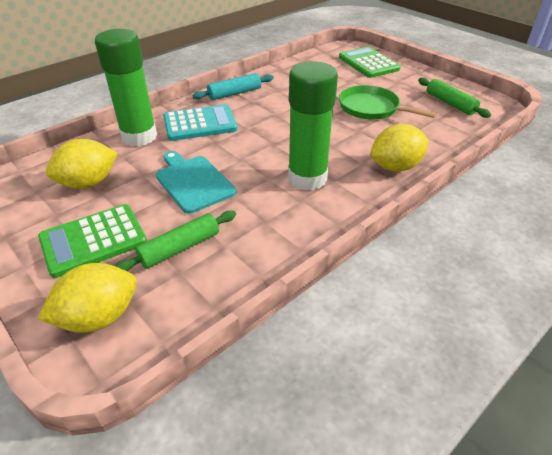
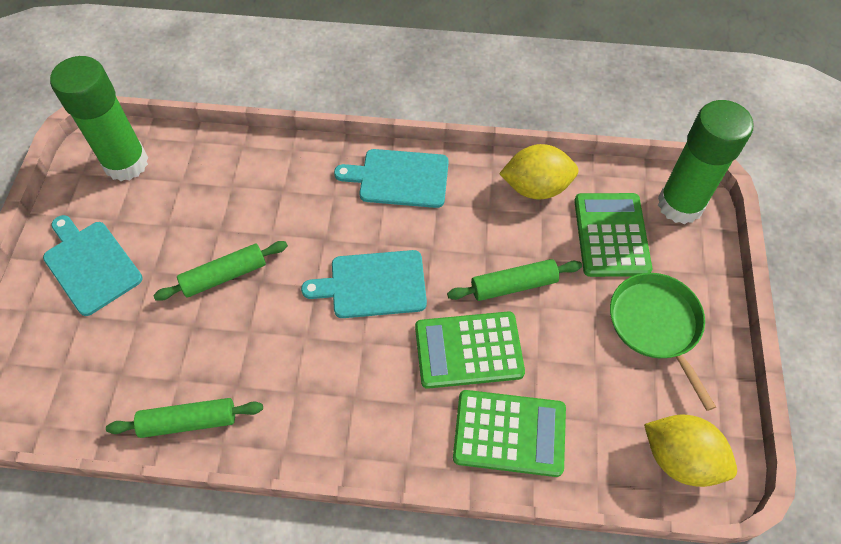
green calculator: 2 -> 3
green rolling pin: 2 -> 3
turquoise calculator: 1 -> 0
turquoise cutting board: 1 -> 3
turquoise rolling pin: 1 -> 0
yellow lemon: 3 -> 2

